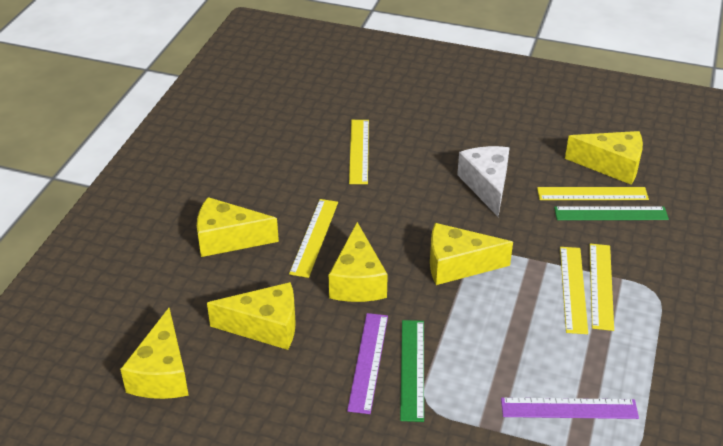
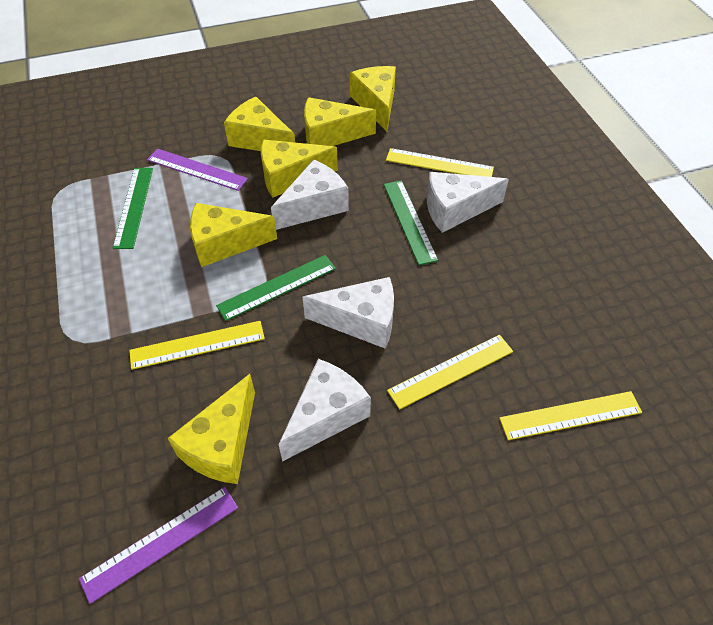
green ruler: 2 -> 3
white cheese: 1 -> 4
yellow ruler: 5 -> 4

